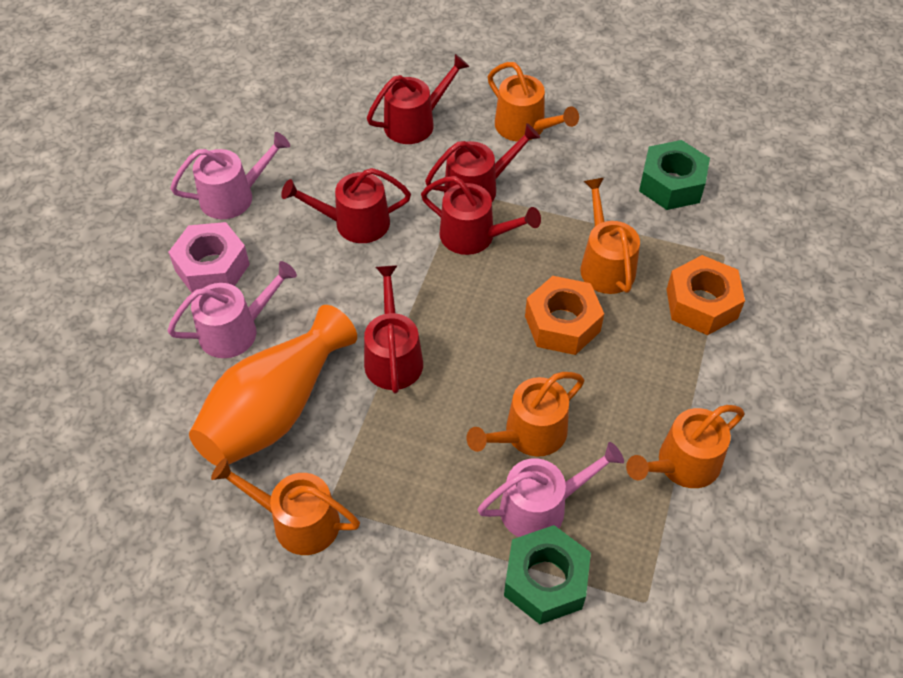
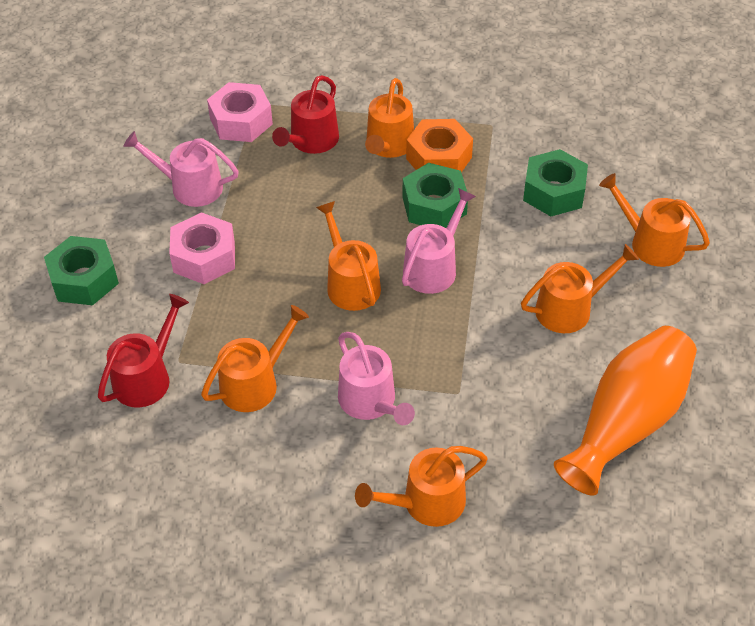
green nut: 2 -> 3
orange nut: 2 -> 1
orange watering can: 5 -> 6
pink nut: 1 -> 2
red watering can: 5 -> 2

